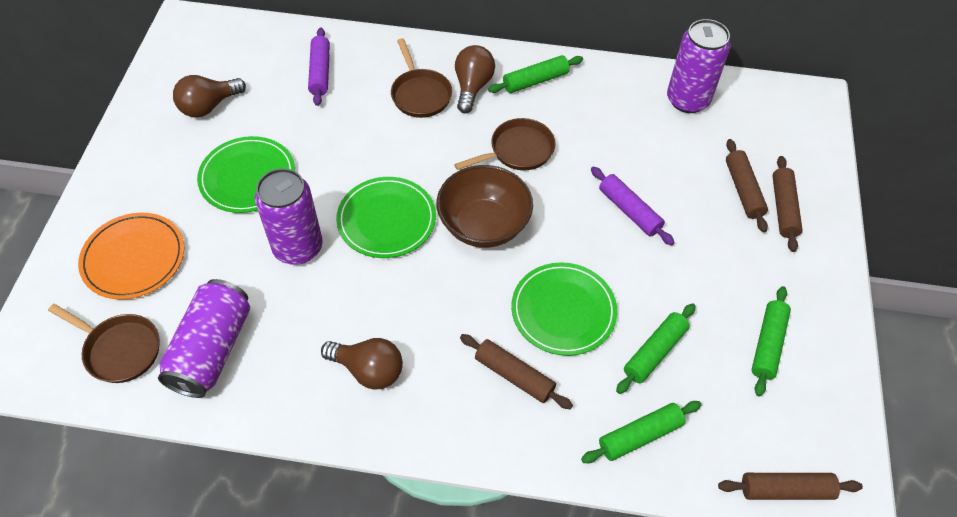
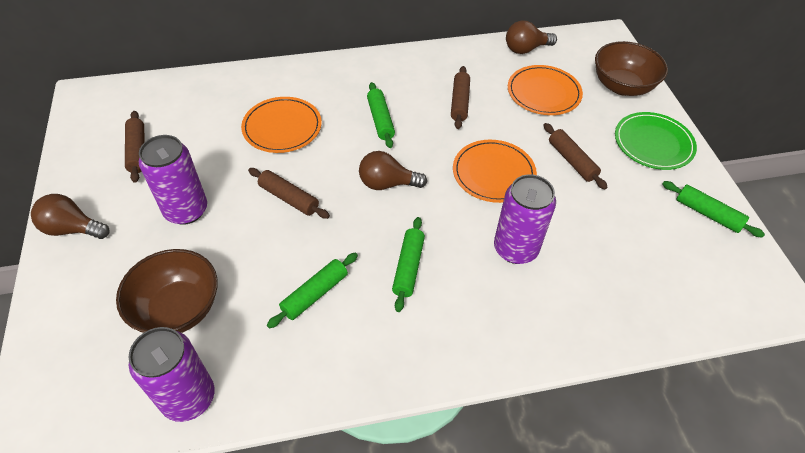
brown bowl: 1 -> 2
brown pan: 3 -> 0
green plate: 3 -> 1
orange plate: 1 -> 3
purple rolling pin: 2 -> 0

